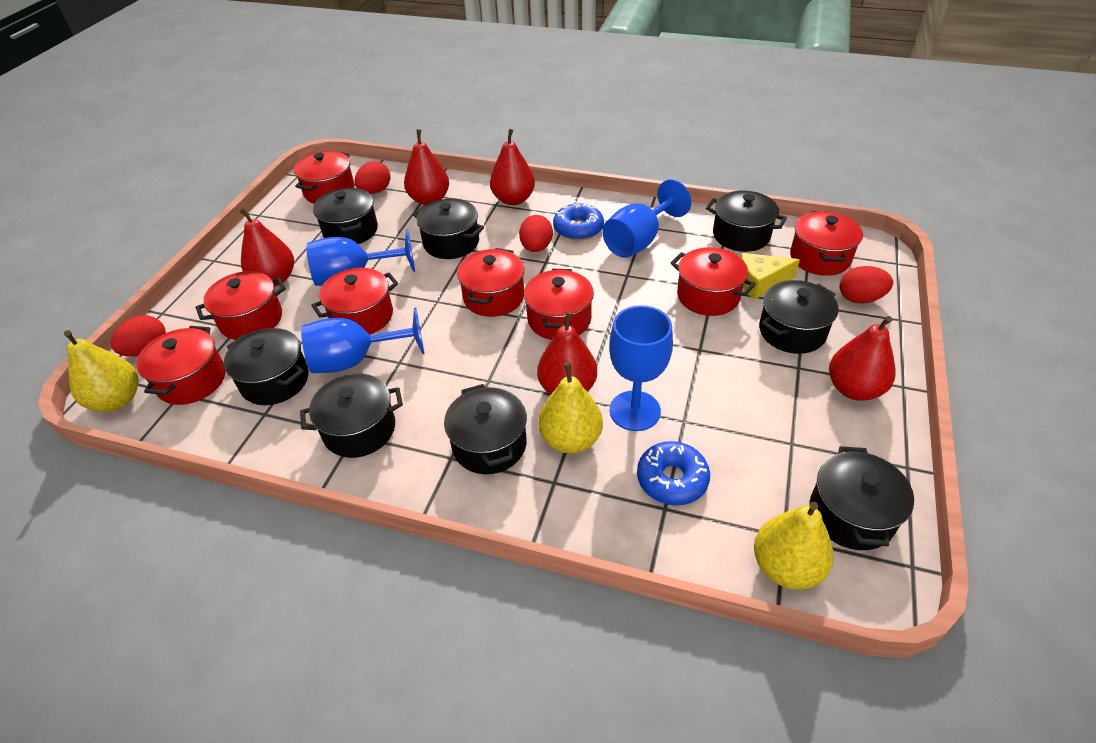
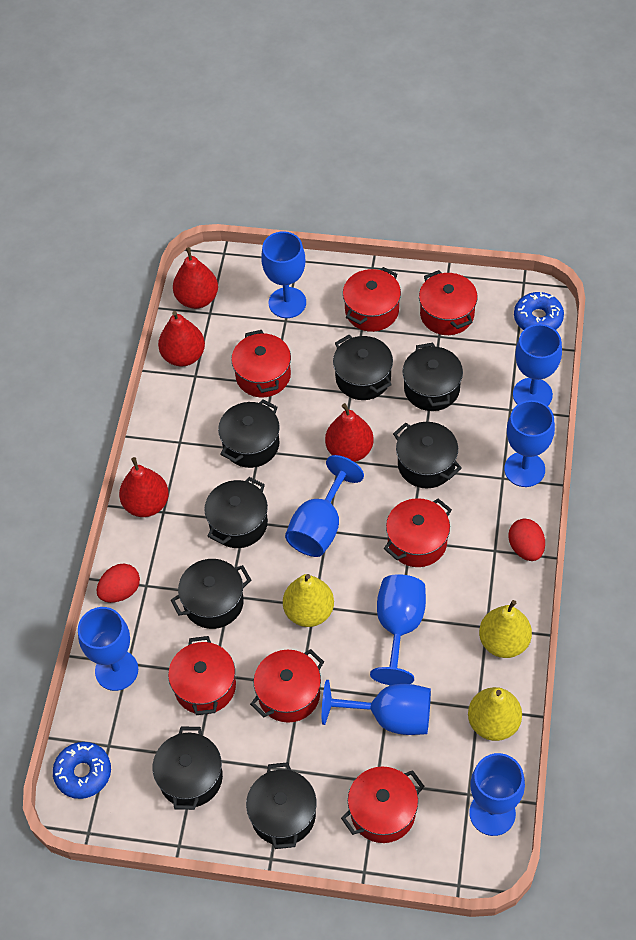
blue goblet: 4 -> 8
red egg: 4 -> 2
red pear: 5 -> 4
red pot: 8 -> 7
yellow cheese: 1 -> 0

